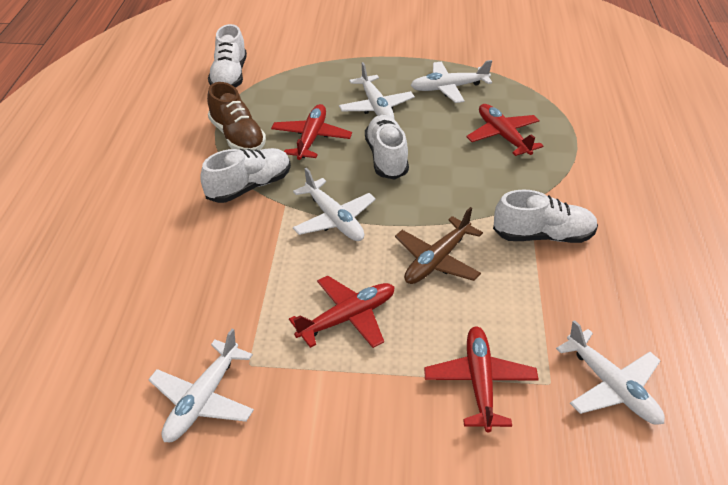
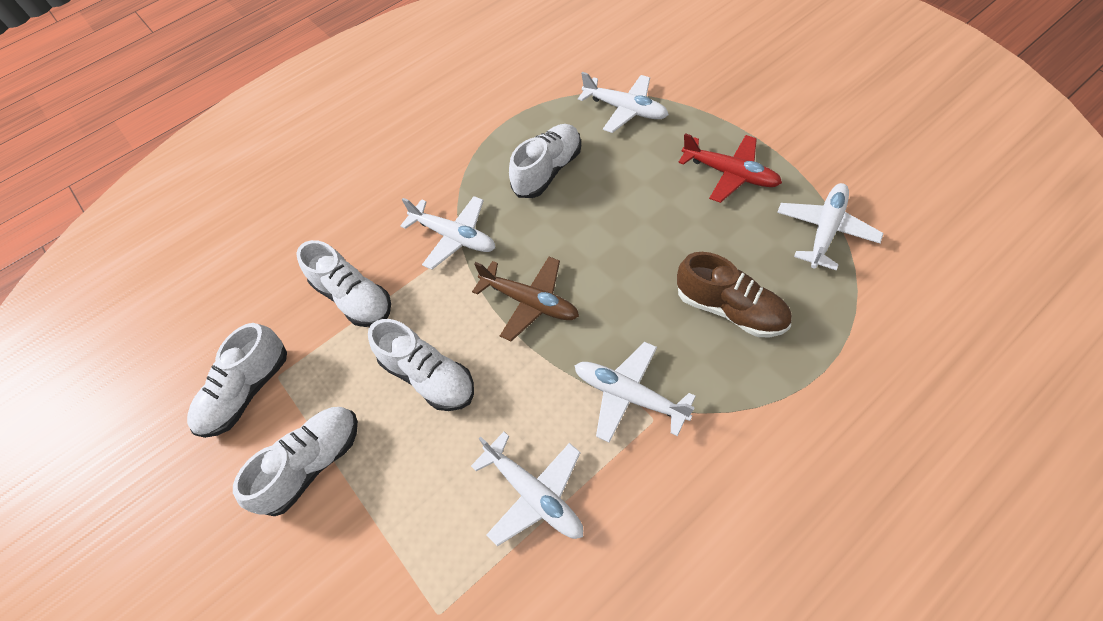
red plane: 4 -> 1
white shoe: 4 -> 5

